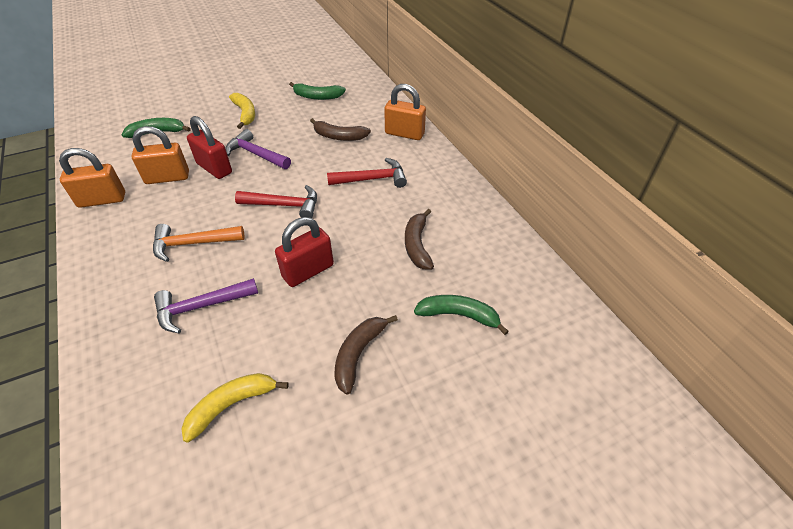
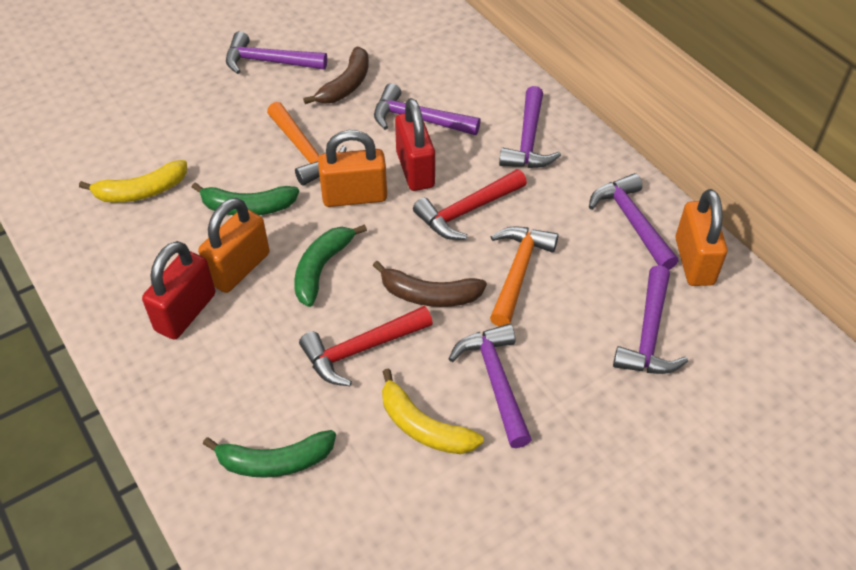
brown banana: 3 -> 2
orange hammer: 1 -> 2
purple hammer: 2 -> 6

